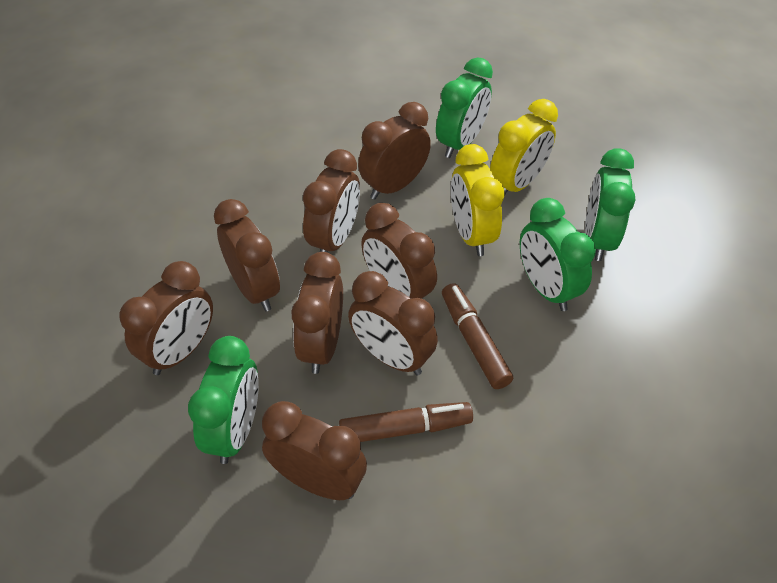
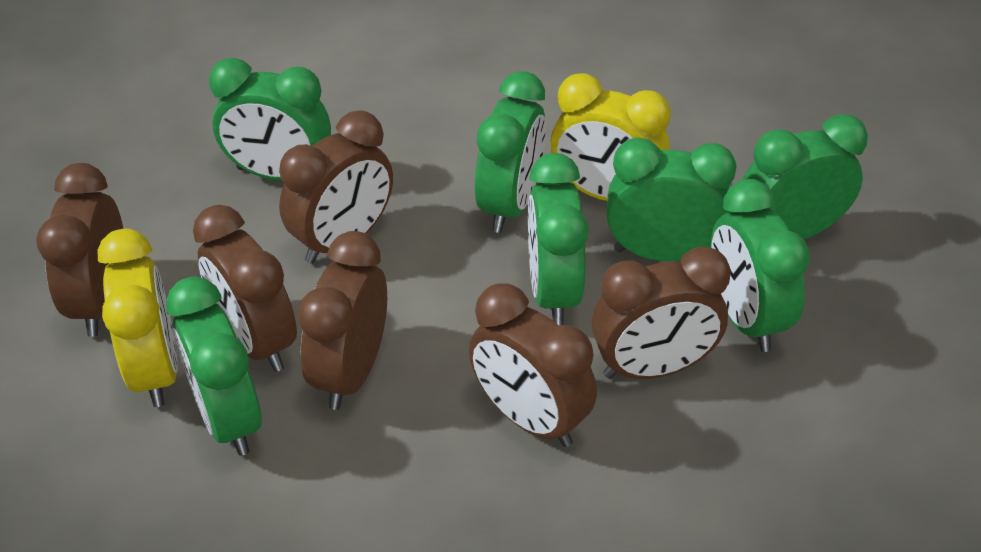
brown clock: 8 -> 6
brown marker: 2 -> 0
green clock: 4 -> 7

